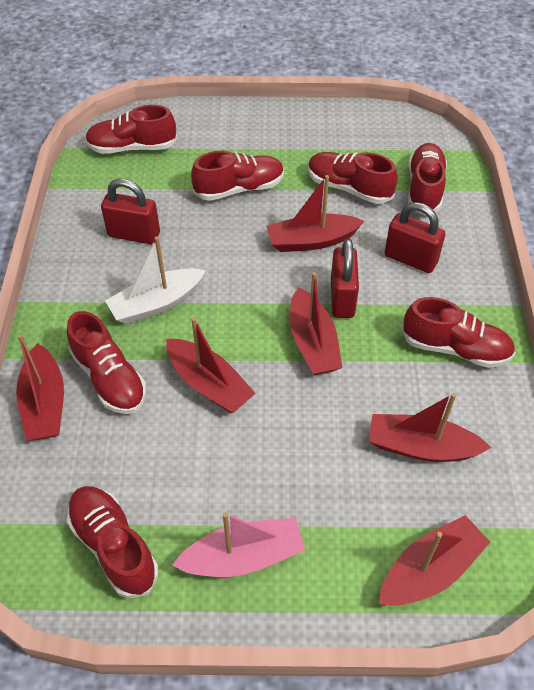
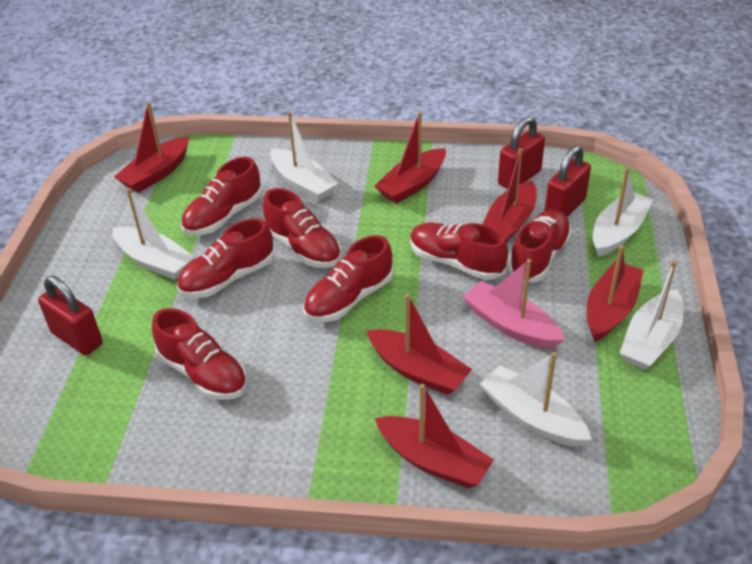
white boat: 1 -> 5

